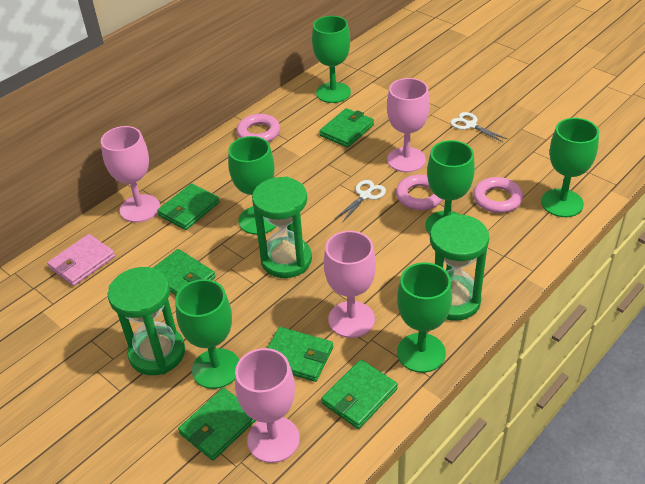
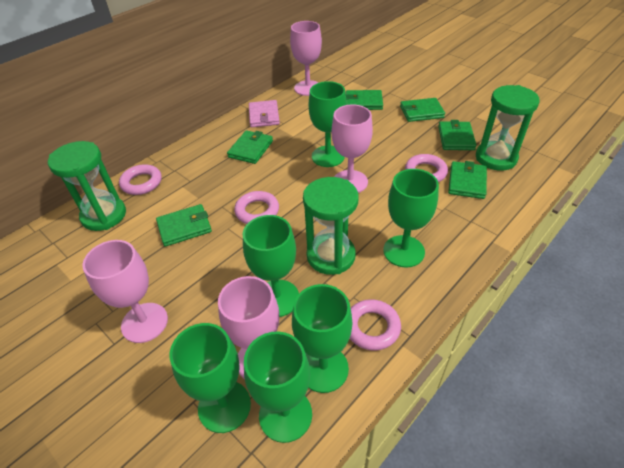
pink ring: 3 -> 4
white scissors: 2 -> 0

